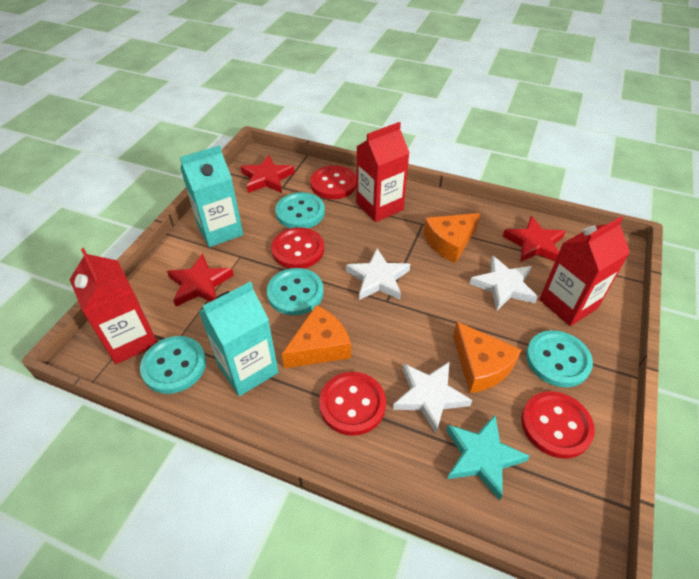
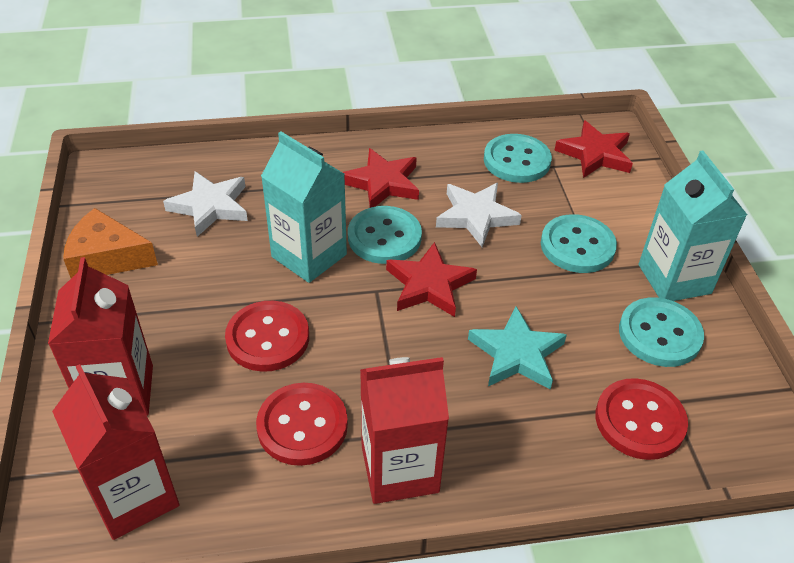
orange cheese: 3 -> 1
red button: 4 -> 3
white star: 3 -> 2

